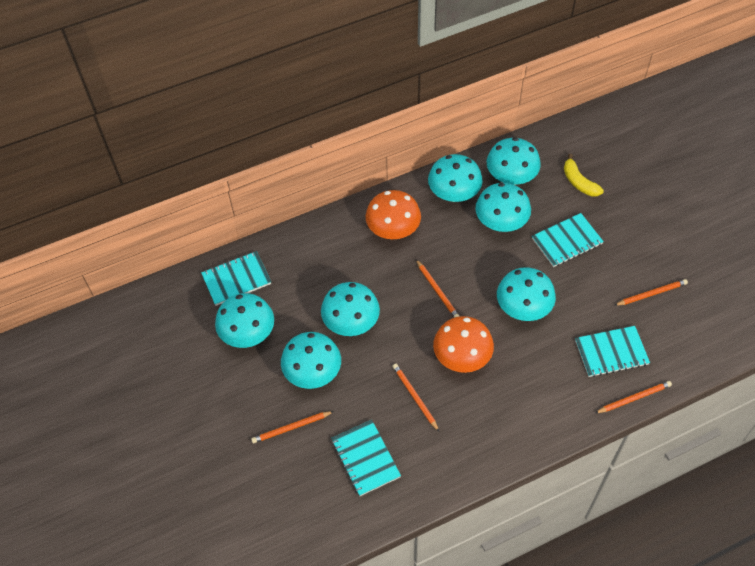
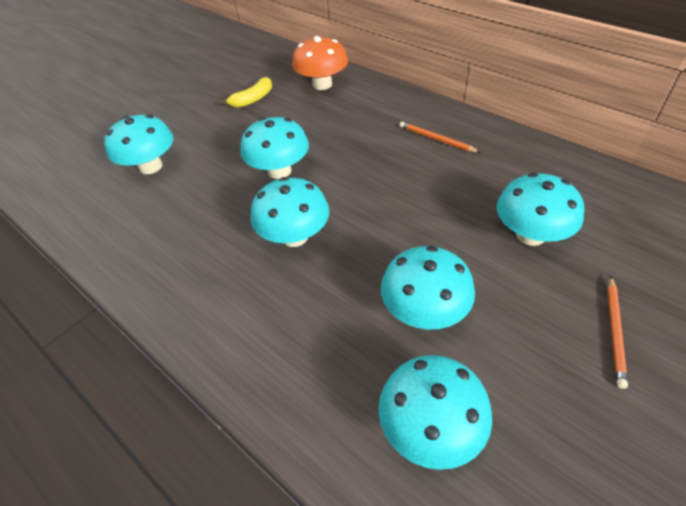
orange mushroom: 2 -> 1
orange pencil: 5 -> 2
turquoise mushroom: 7 -> 6
turquoise notebook: 4 -> 0

